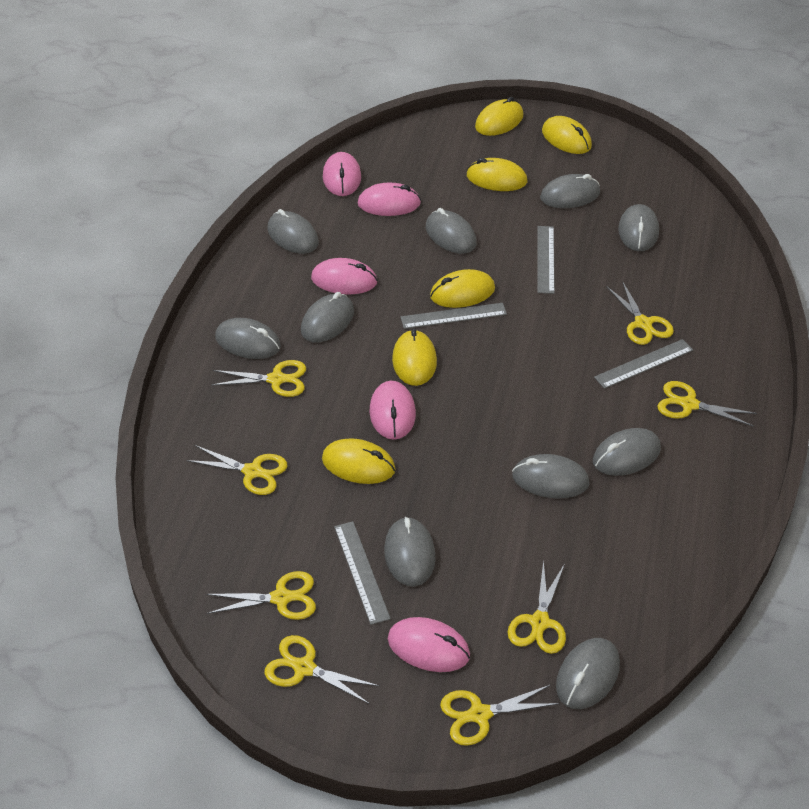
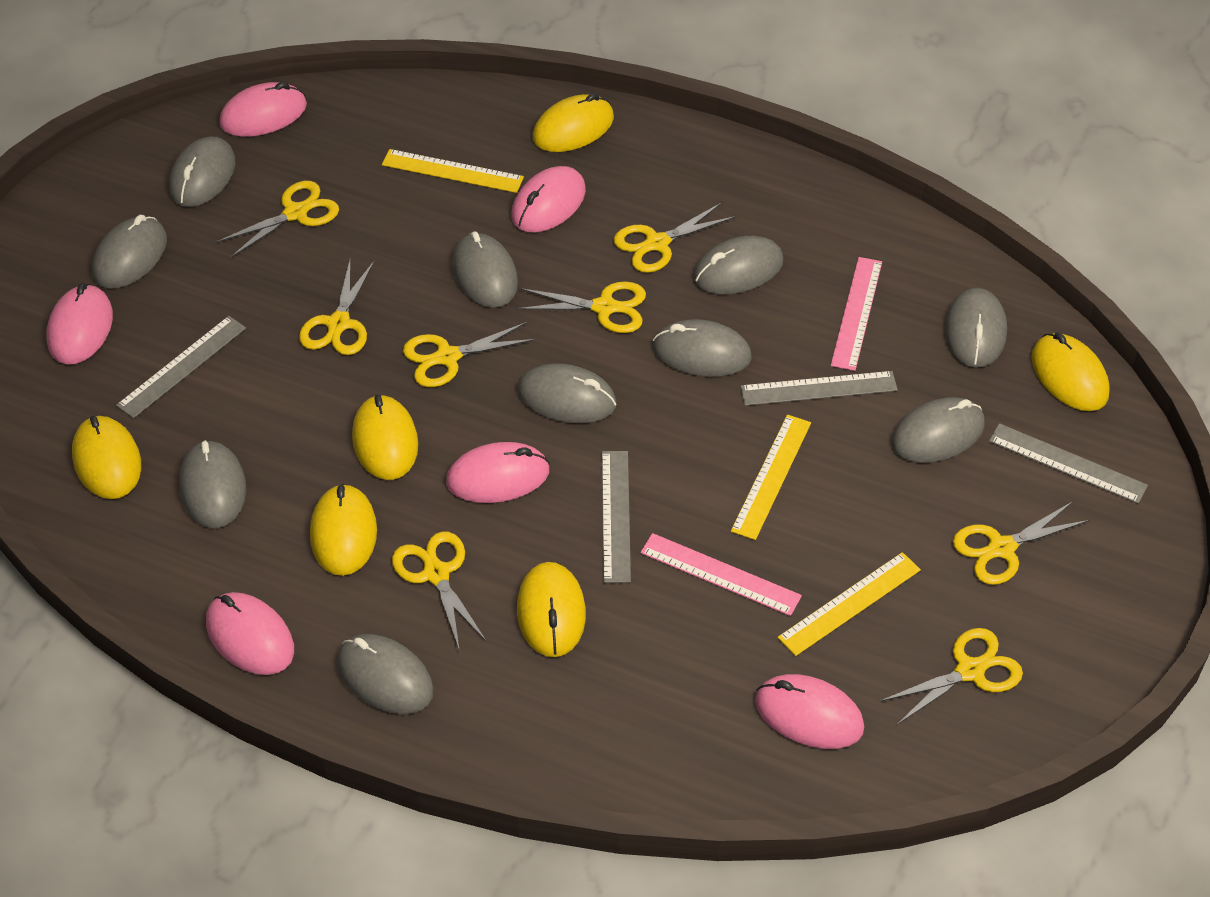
pink mouse: 5 -> 6
pink ruler: 0 -> 2
yellow ruler: 0 -> 3

